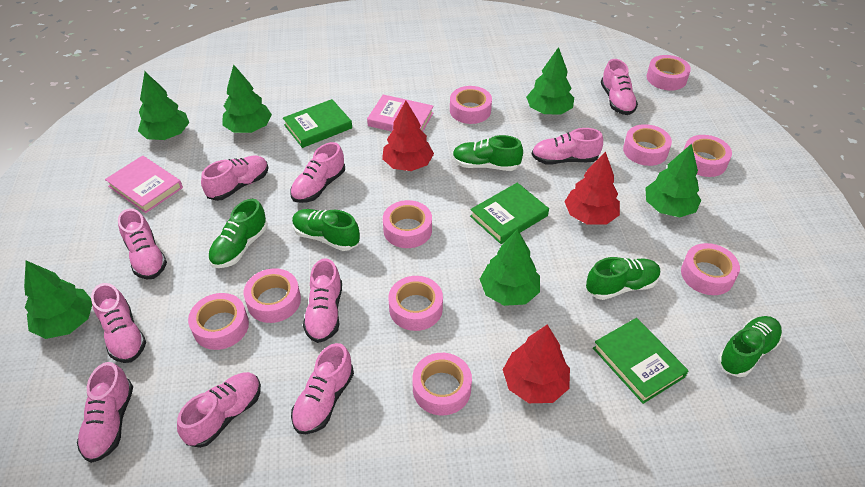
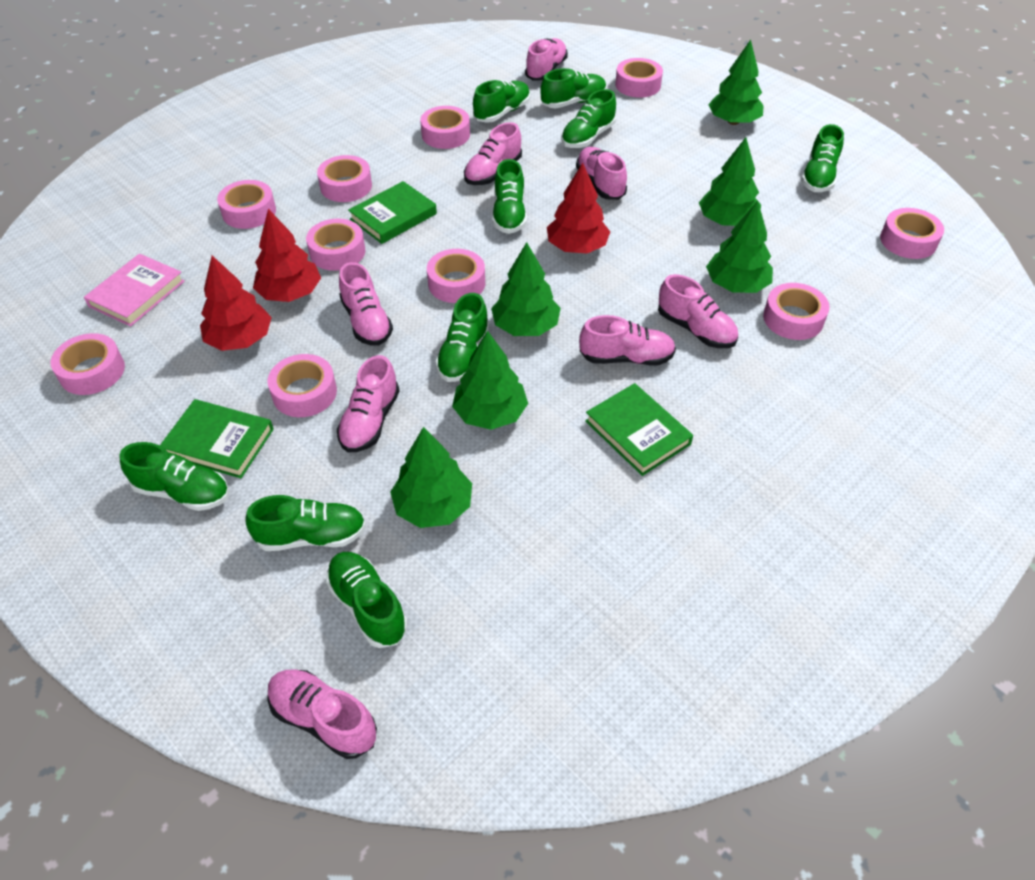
green shoe: 5 -> 9
pink book: 2 -> 1
pink shoe: 10 -> 8

